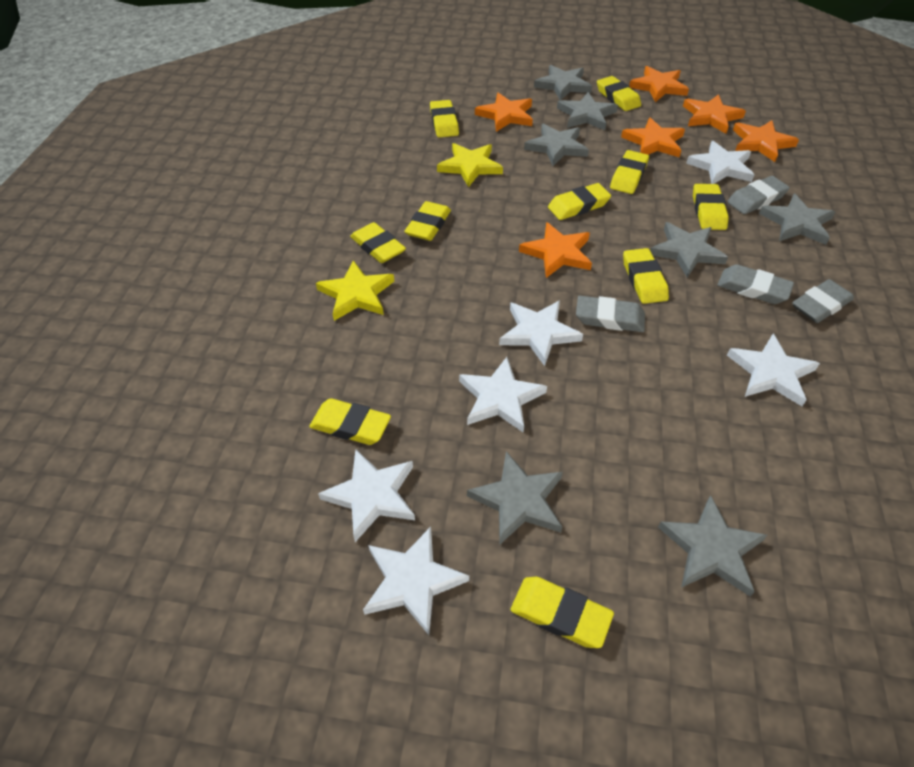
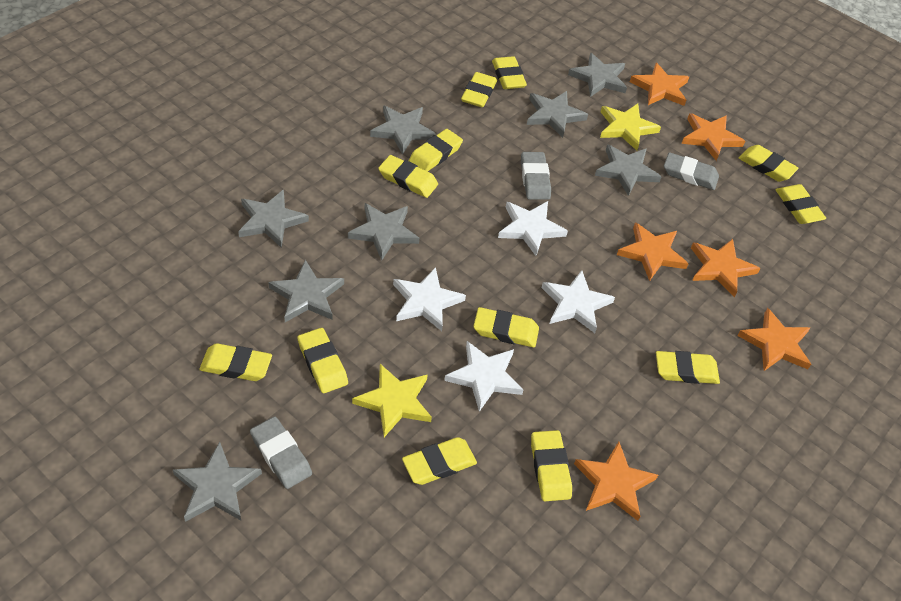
grey eraser: 4 -> 3
grey star: 7 -> 8
white star: 6 -> 4
yellow eraser: 10 -> 12

